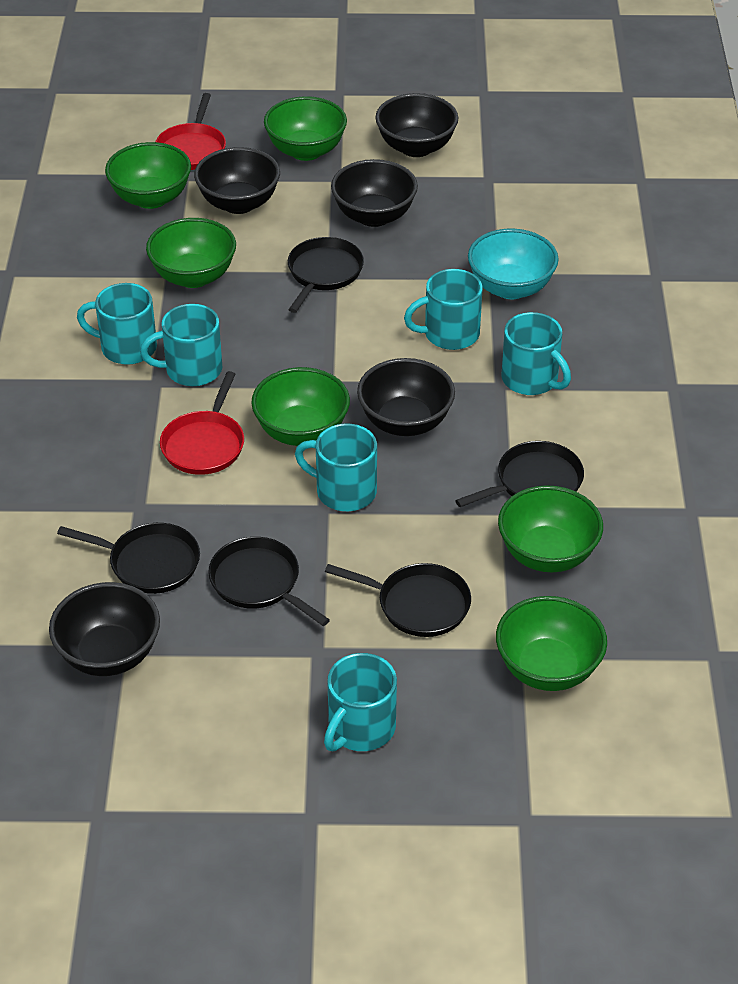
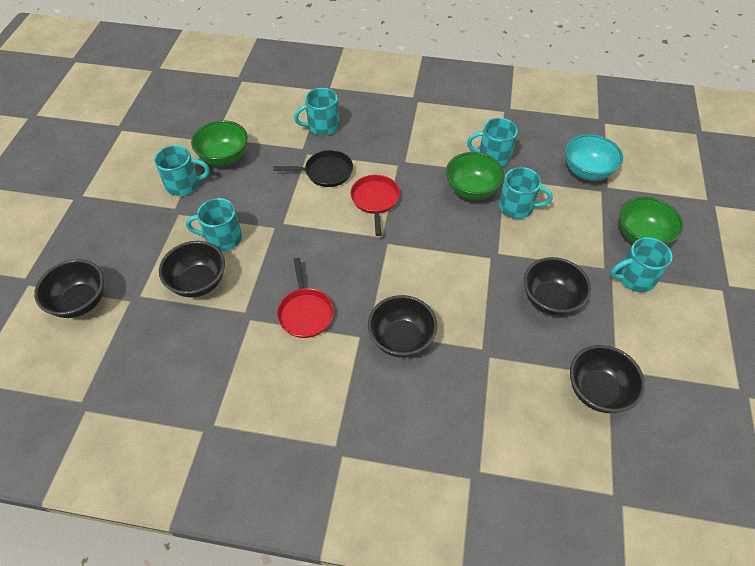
black pan: 5 -> 1
green bowl: 6 -> 3

